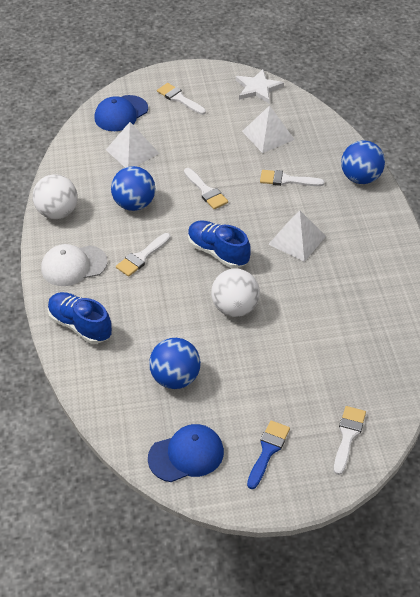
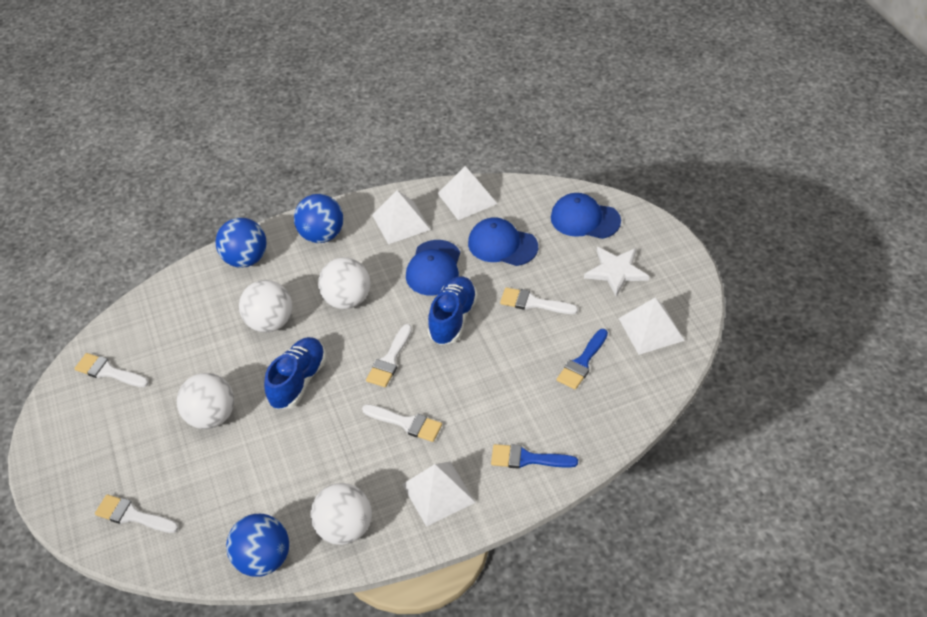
blue brush: 1 -> 2
blue cap: 2 -> 3
white ball: 2 -> 4
white cap: 1 -> 0
white pyramid: 3 -> 4

